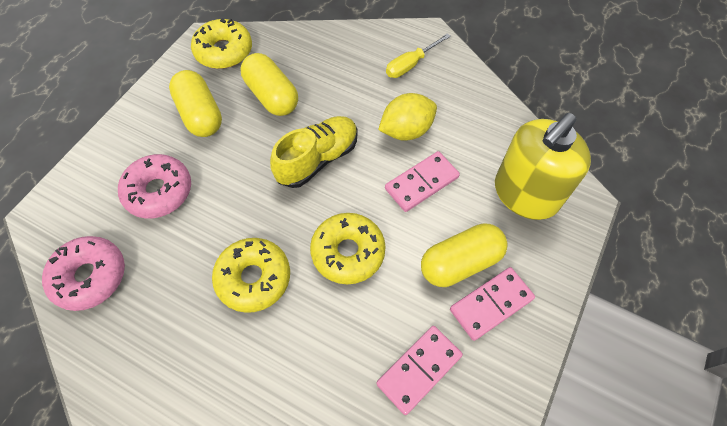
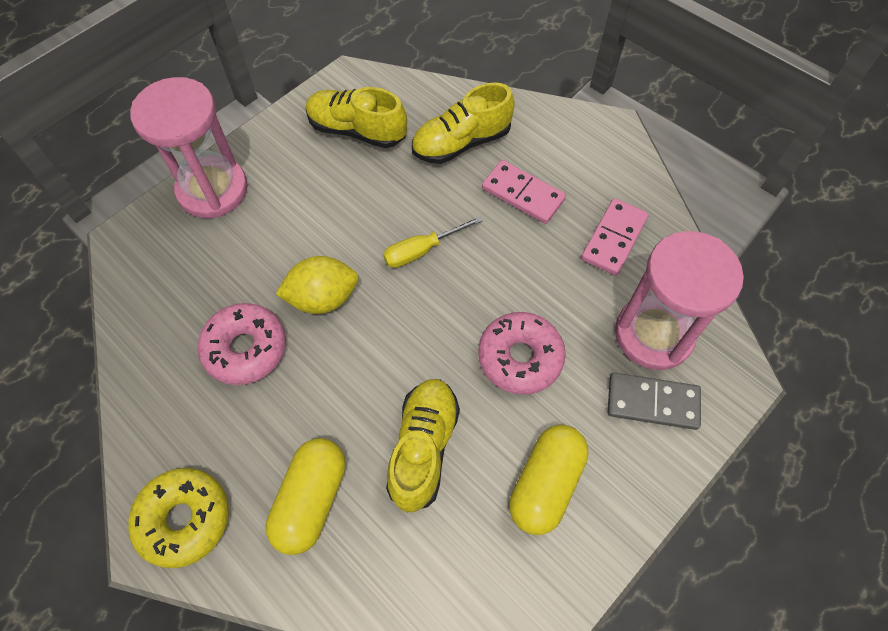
grey domino: 0 -> 1
pink domino: 3 -> 2
pink hourglass: 0 -> 2
yellow capsule: 3 -> 2
yellow donut: 3 -> 1
yellow shoe: 1 -> 3
yellow soap dispenser: 1 -> 0

